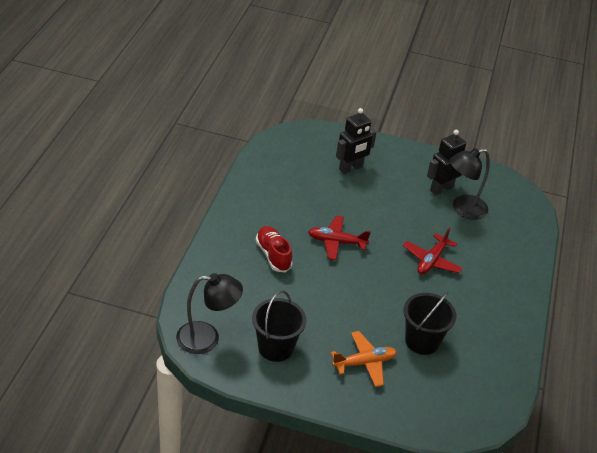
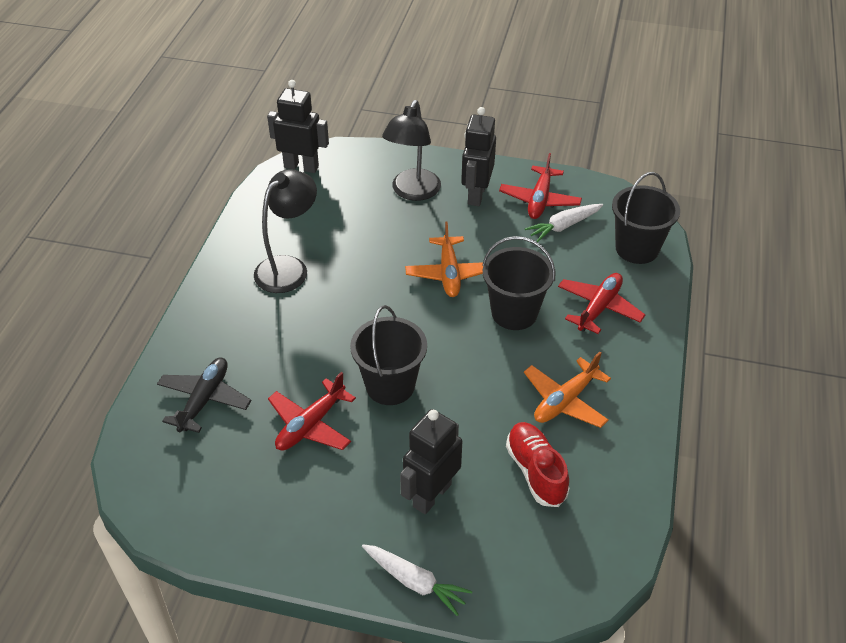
black bucket: 2 -> 3
black plane: 0 -> 1
black robot: 2 -> 3
orange plane: 1 -> 2
red plane: 2 -> 3
white carrot: 0 -> 2

